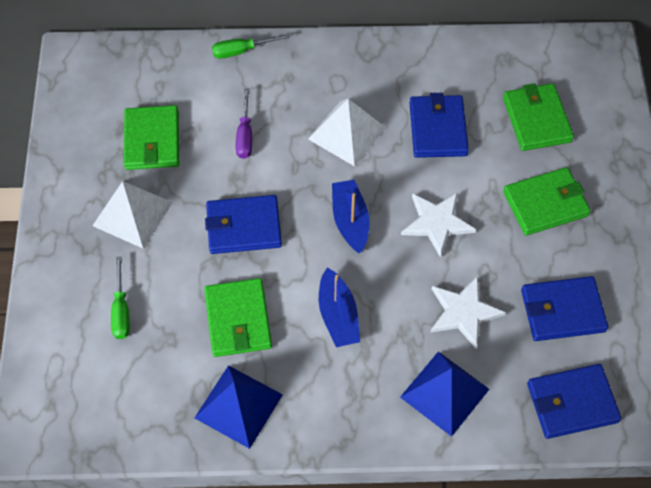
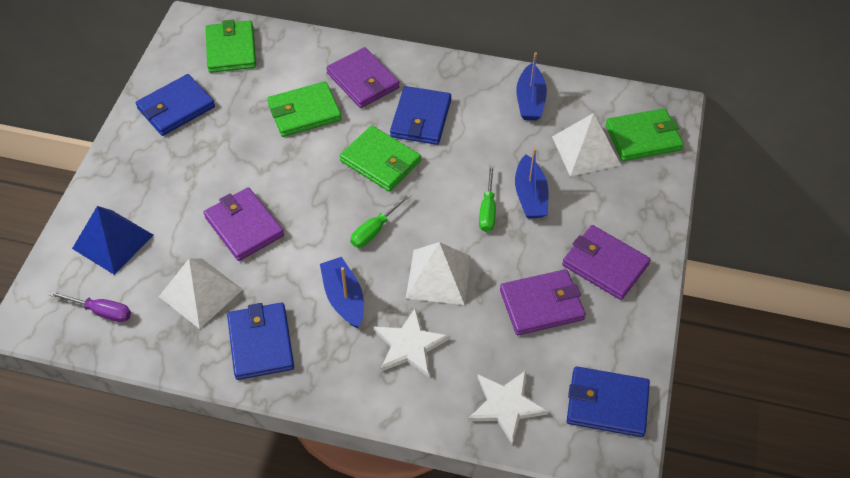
blue boat: 2 -> 3
blue pyramid: 2 -> 1
purple wallet: 0 -> 4
white pyramid: 2 -> 3

